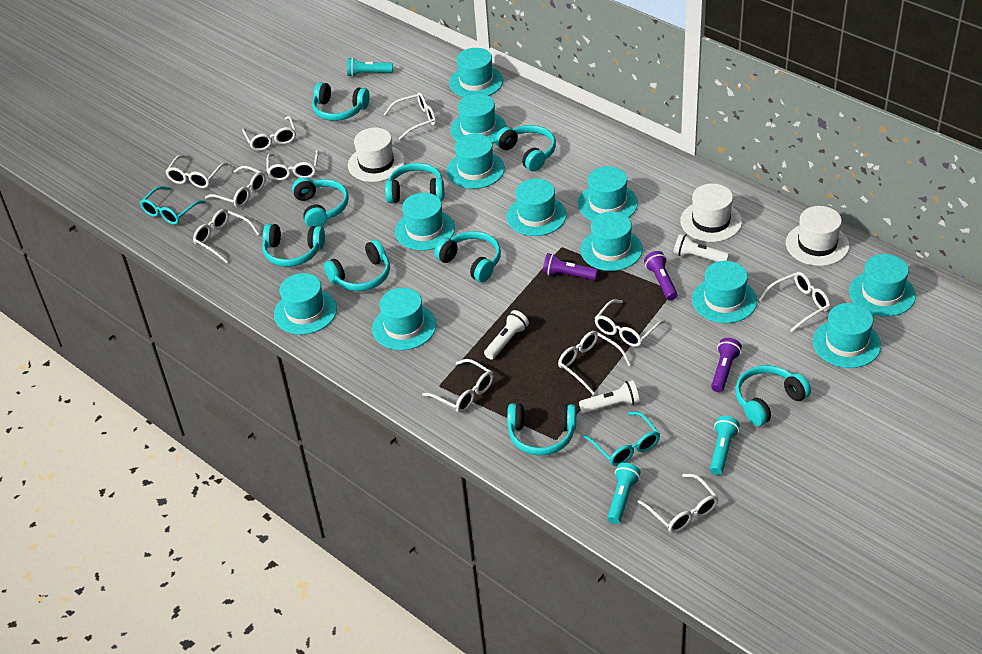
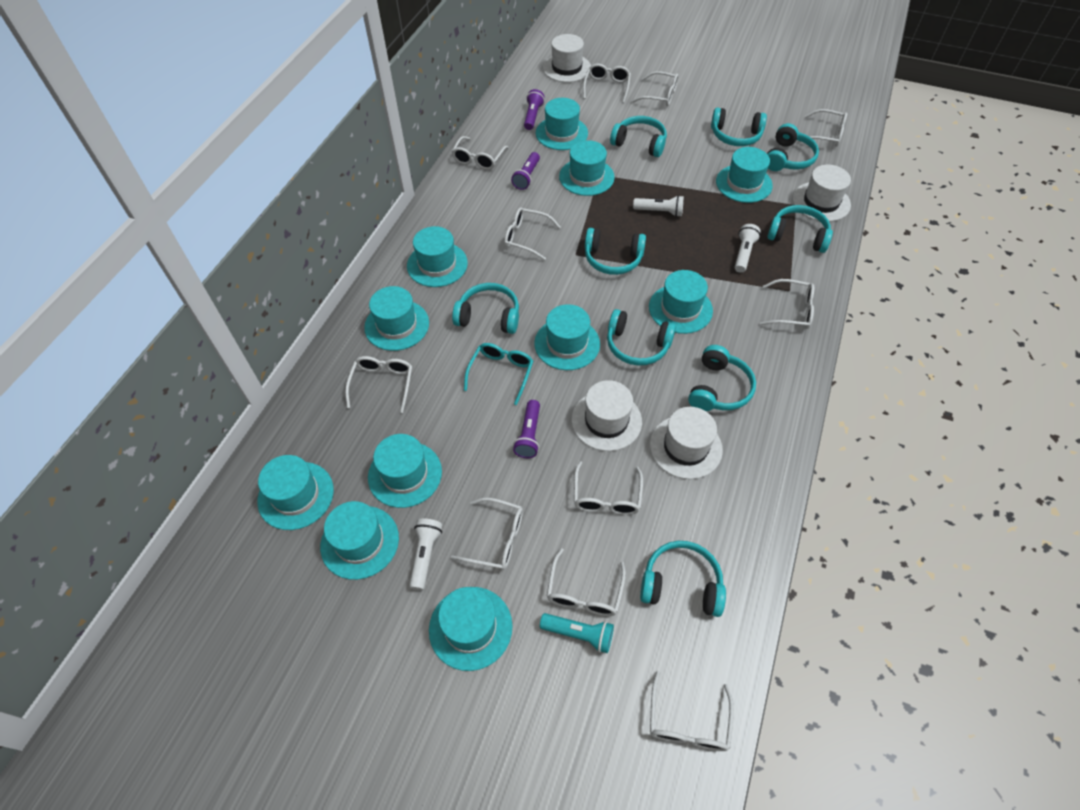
turquoise flashlight: 3 -> 1
turquoise glasses: 2 -> 1
turquoise hat: 12 -> 11
white hat: 3 -> 4

